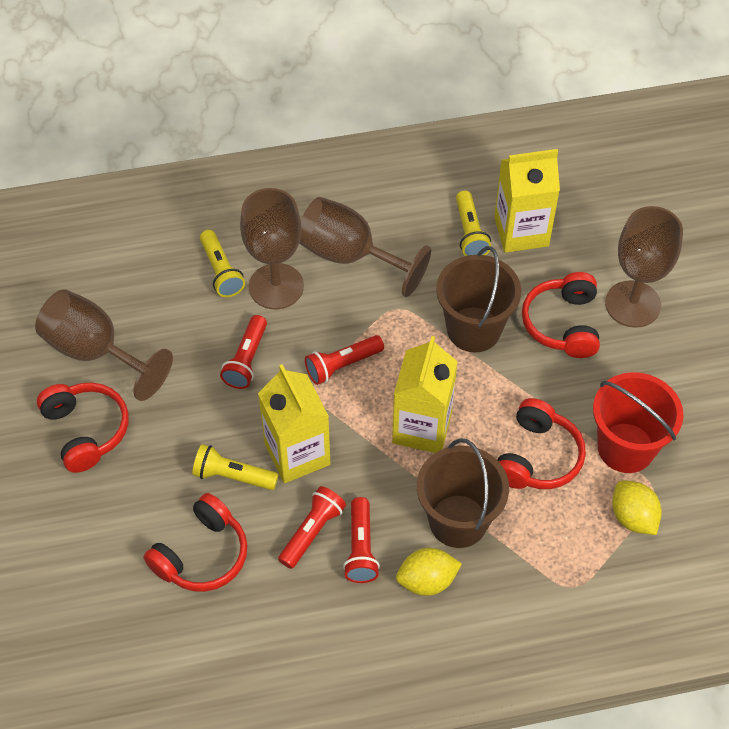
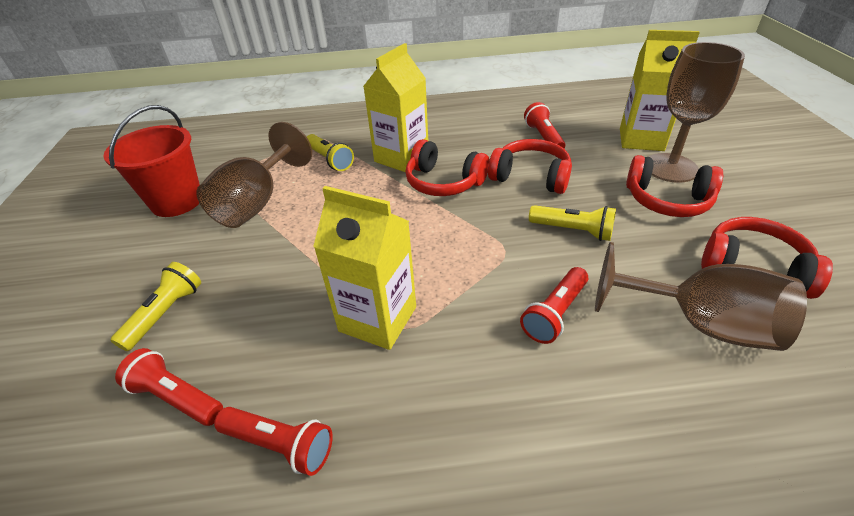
brown bucket: 2 -> 0
brown goblet: 4 -> 3
yellow lemon: 2 -> 0

